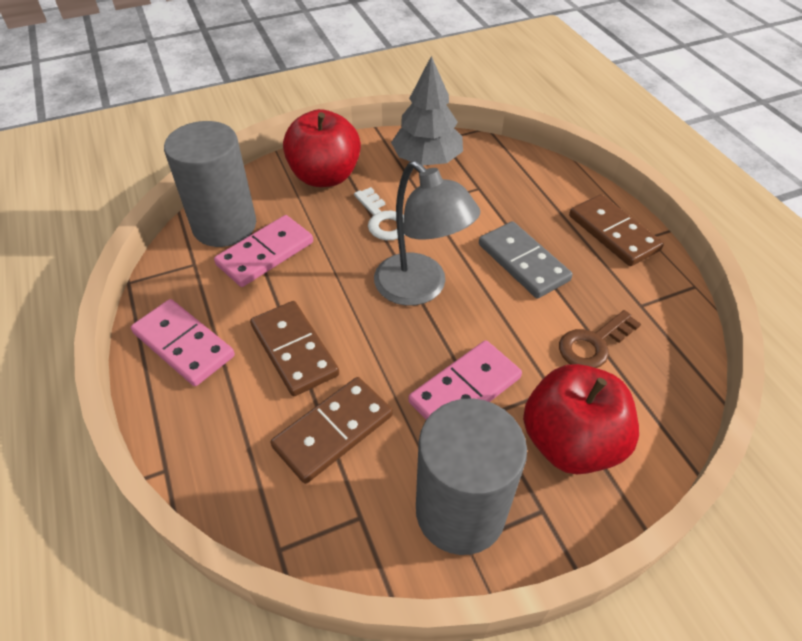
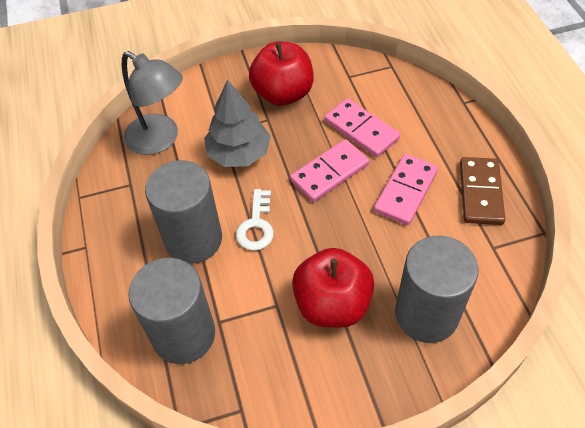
brown domino: 3 -> 1
brown key: 1 -> 0
grey cylinder: 2 -> 3
grey domino: 1 -> 0

